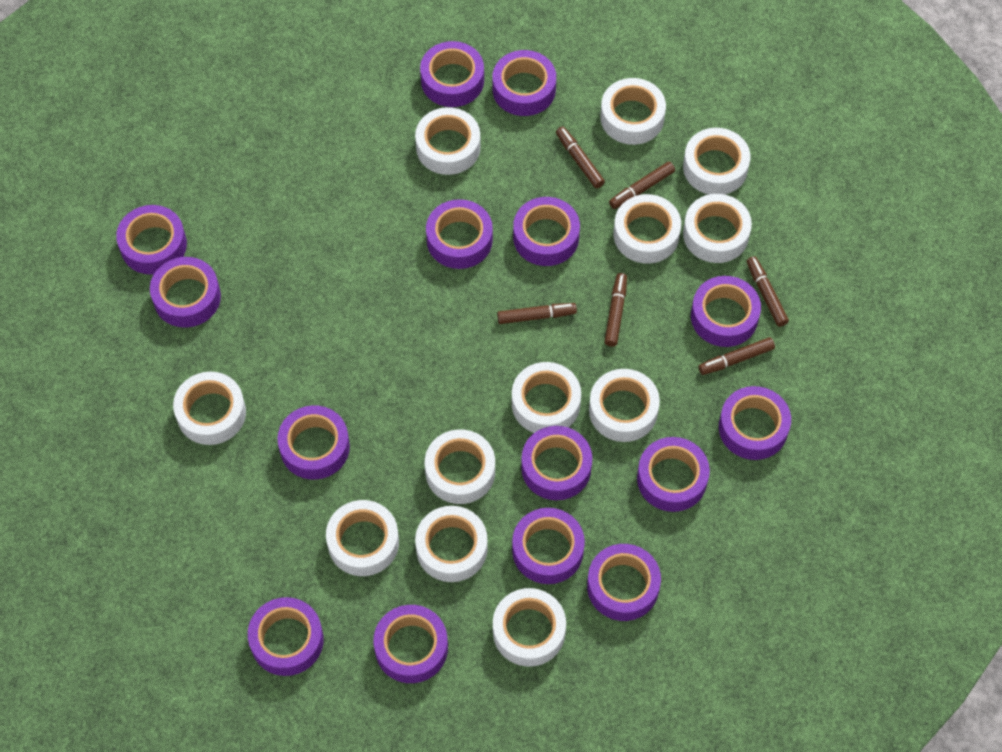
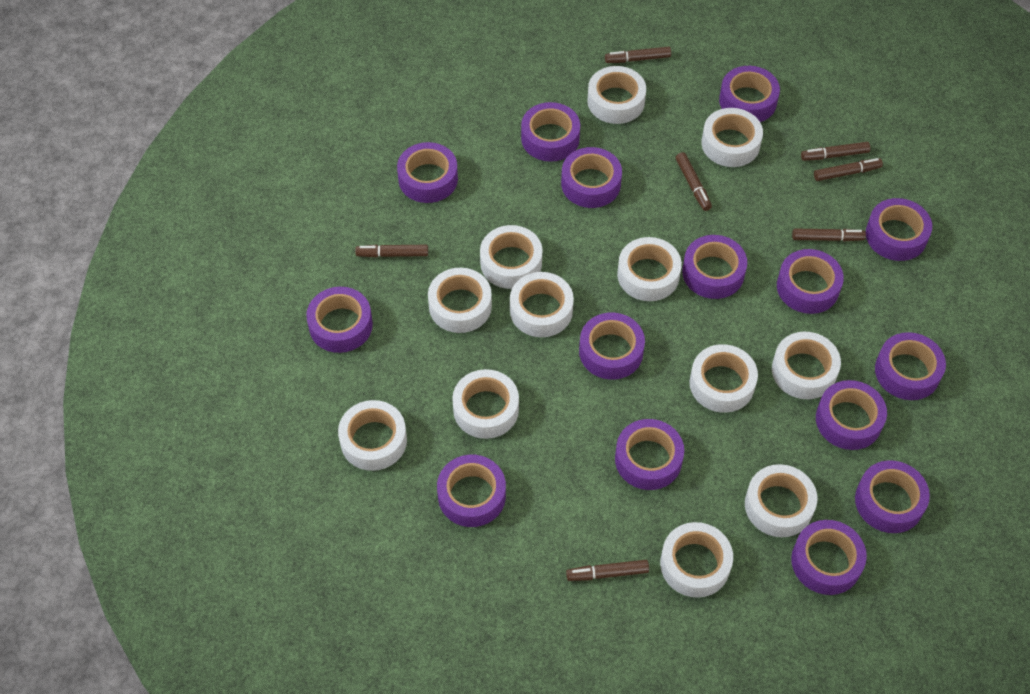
brown marker: 6 -> 7

